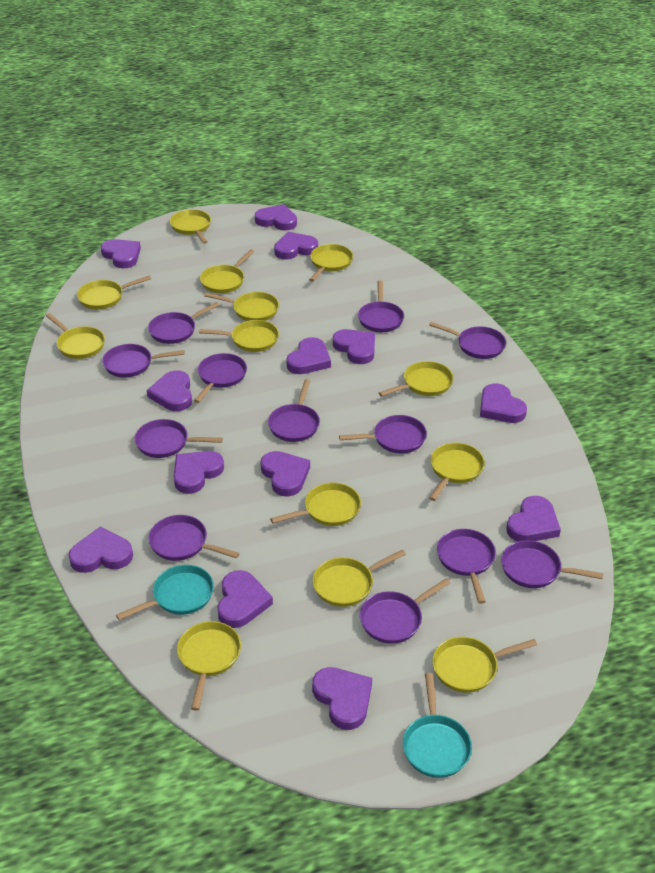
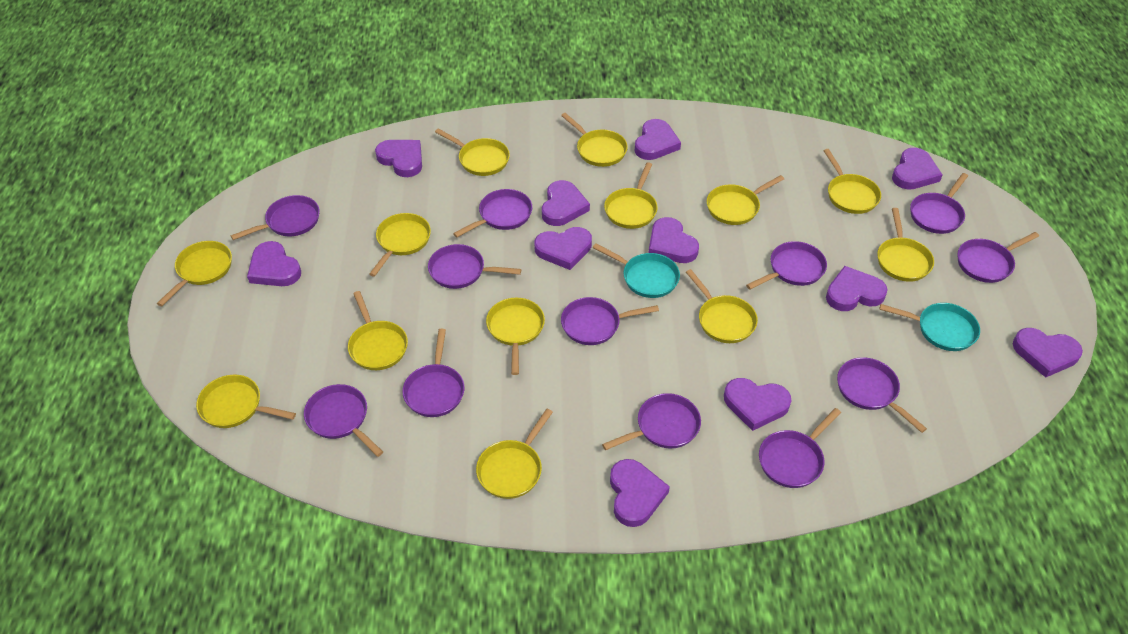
purple heart: 13 -> 11

